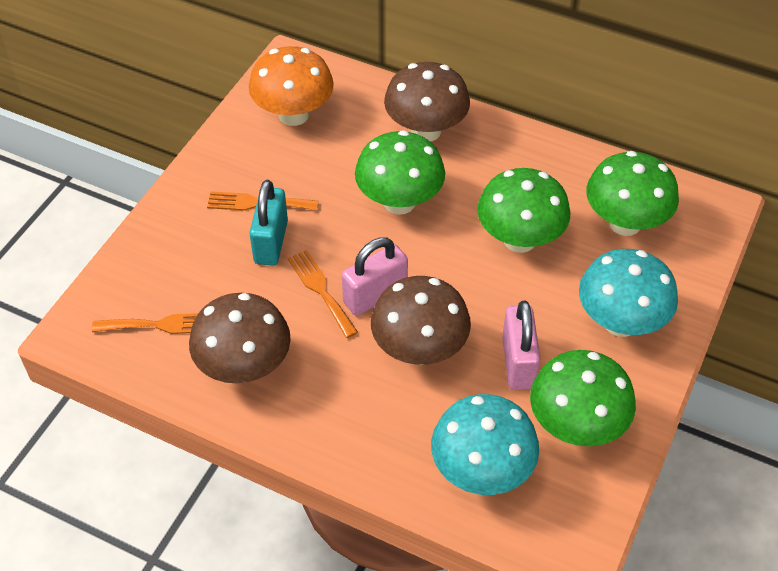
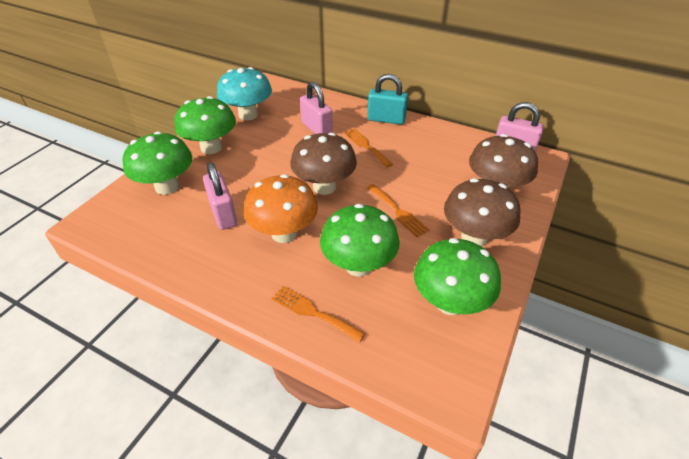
pink padlock: 2 -> 3
turquoise mushroom: 2 -> 1

